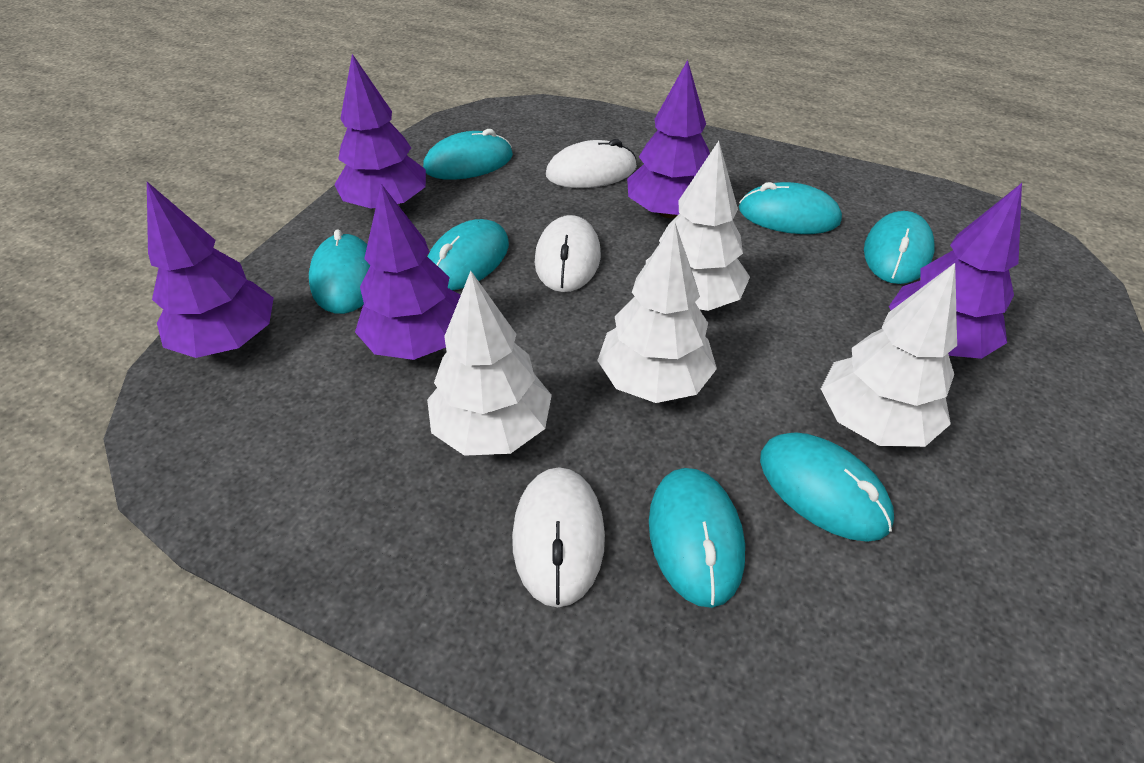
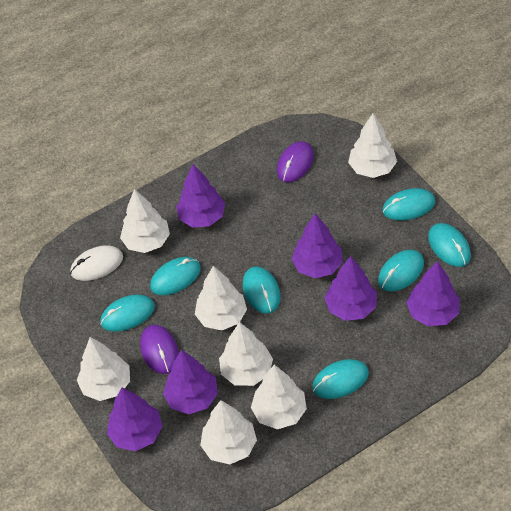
purple mouse: 0 -> 2
purple tree: 5 -> 6
white mouse: 3 -> 1
white tree: 4 -> 7

